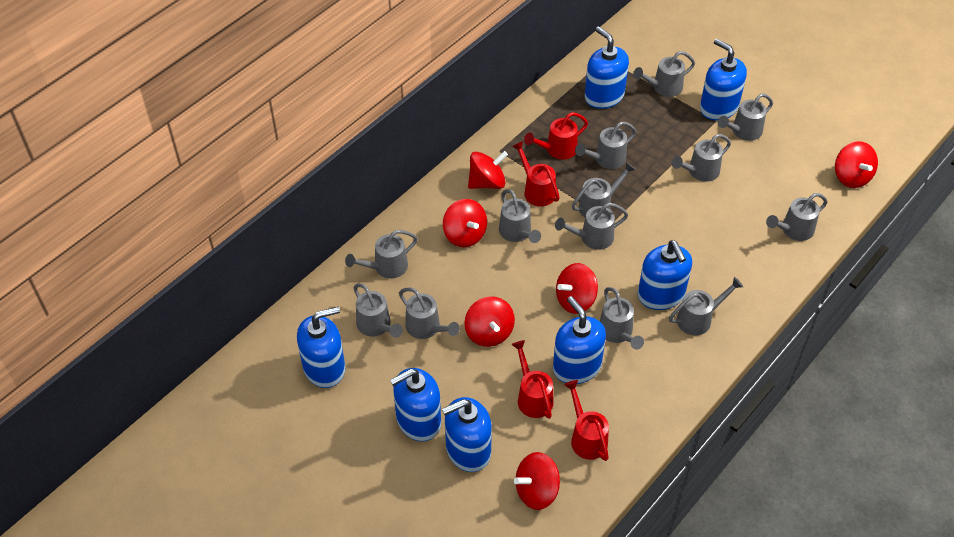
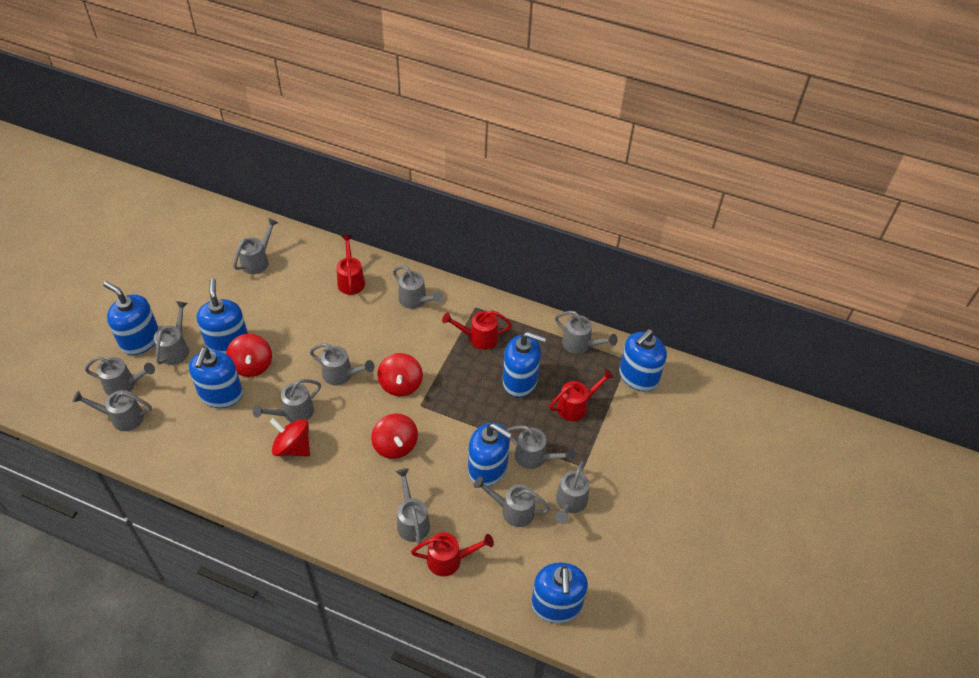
grey watering can: 13 -> 12
red spinning top: 6 -> 4

